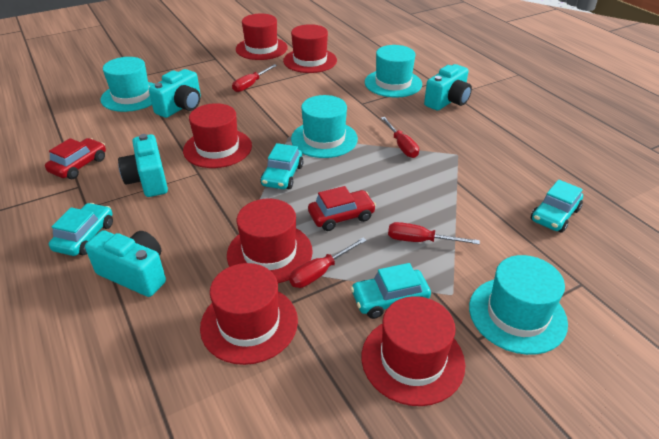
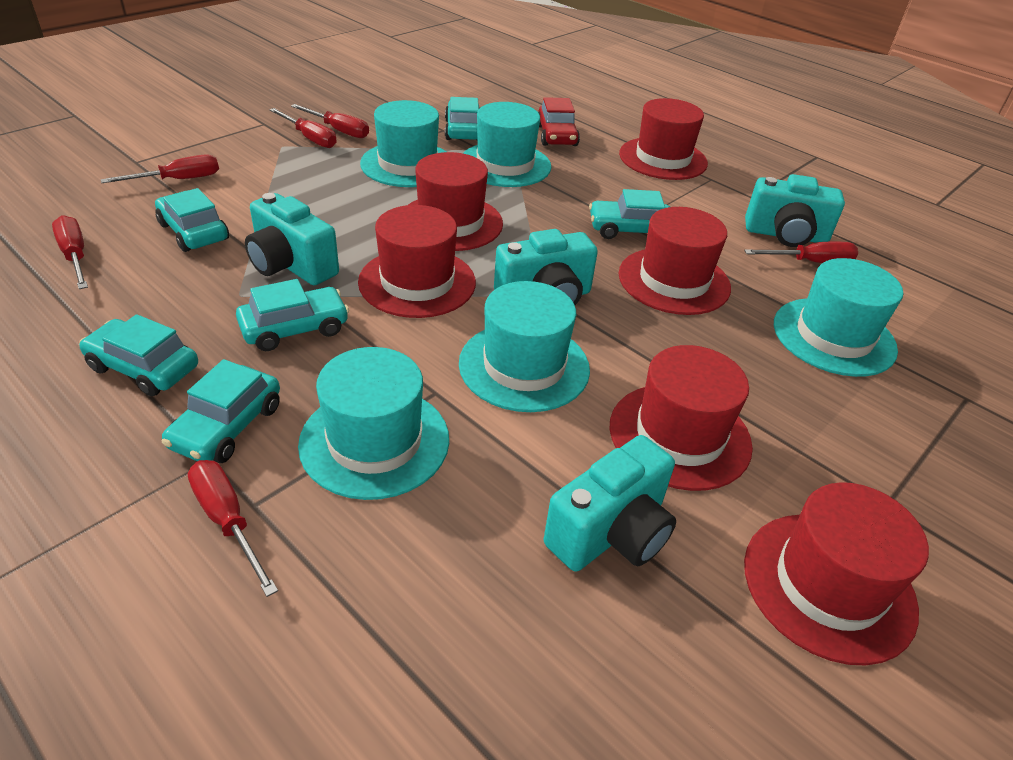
red car: 2 -> 1
red screwdriver: 4 -> 6
turquoise car: 4 -> 6
turquoise hat: 4 -> 5

